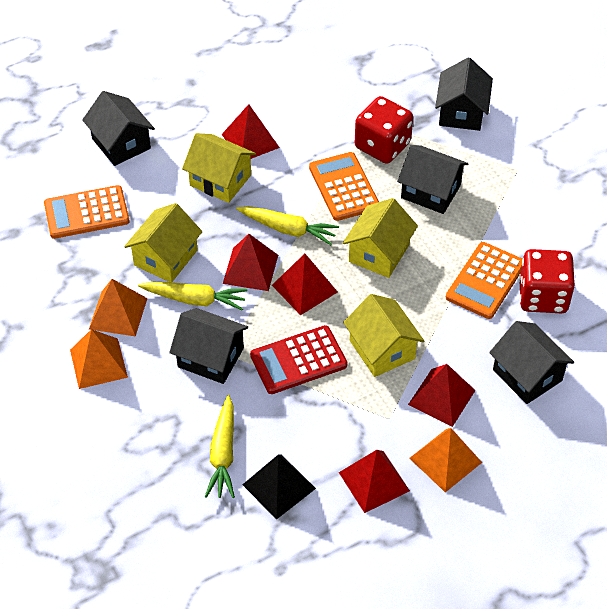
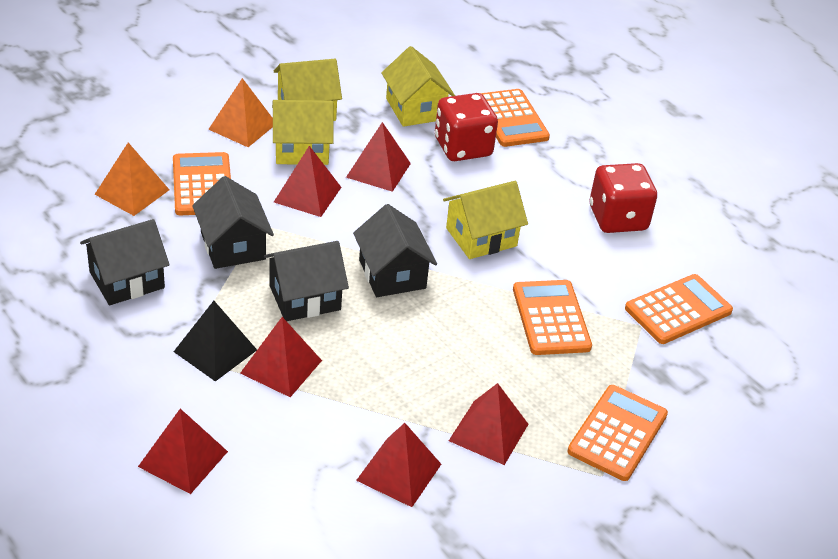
black house: 5 -> 4
orange calculator: 3 -> 5
orange pyramid: 3 -> 2
red calculator: 1 -> 0
red pyramid: 5 -> 6
yellow carrot: 3 -> 0

